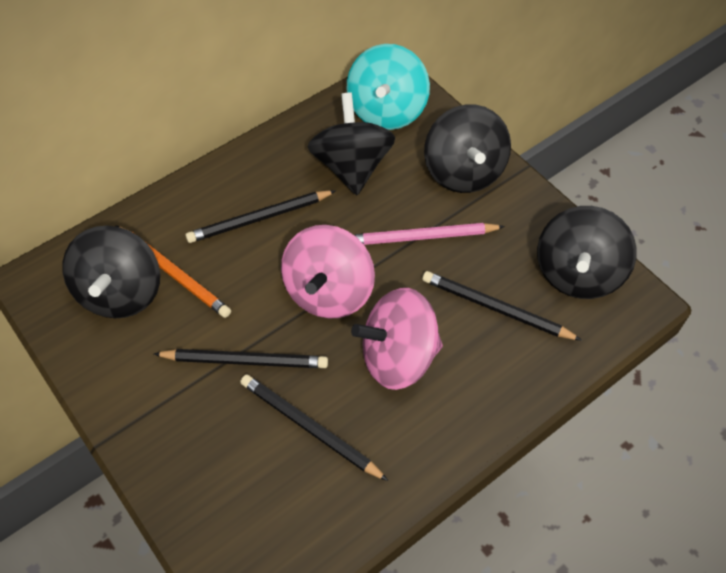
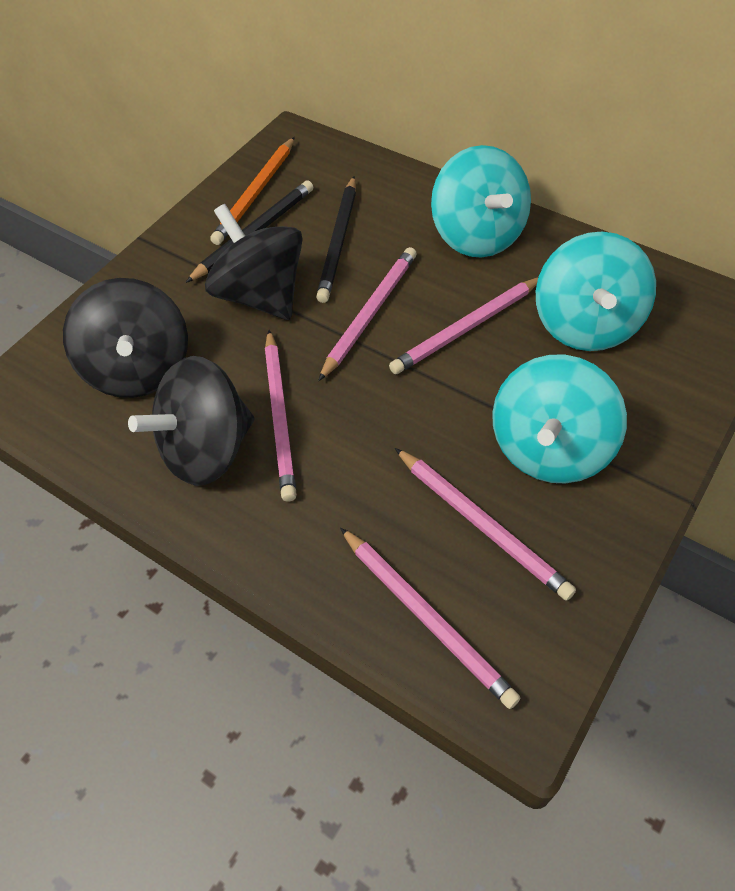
black pencil: 4 -> 2
black spinning top: 4 -> 3
pink pencil: 1 -> 5
pink spinning top: 2 -> 0
turquoise spinning top: 1 -> 3

